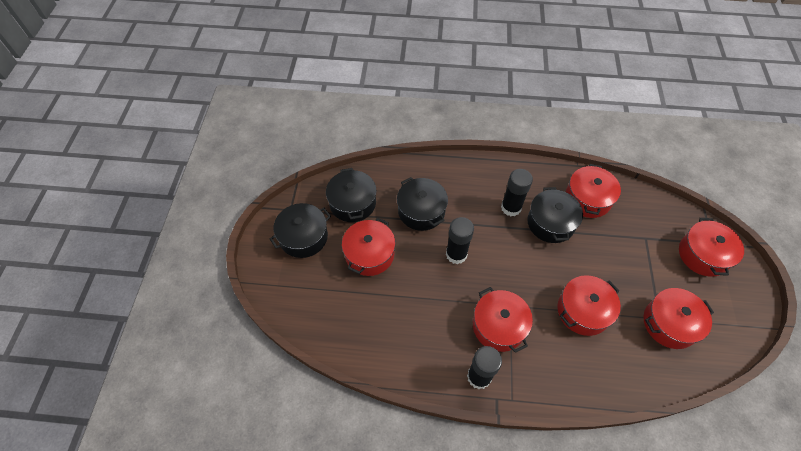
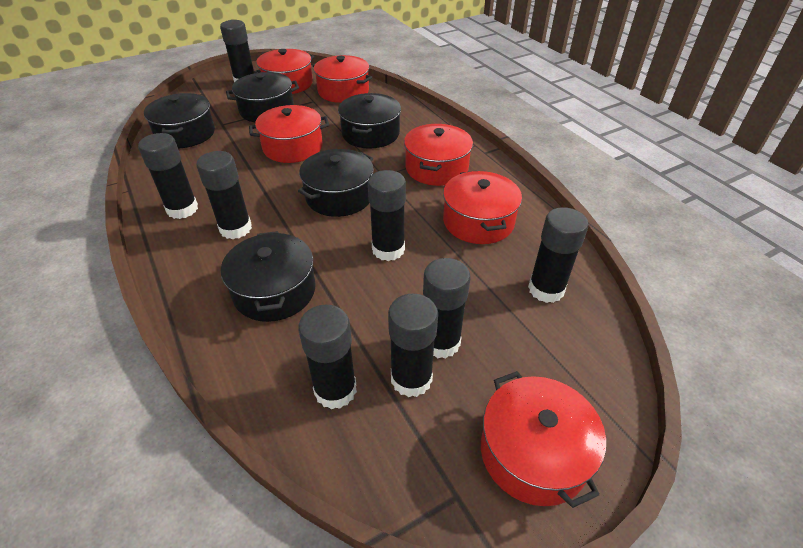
black glue stick: 3 -> 8
black pot: 4 -> 5

